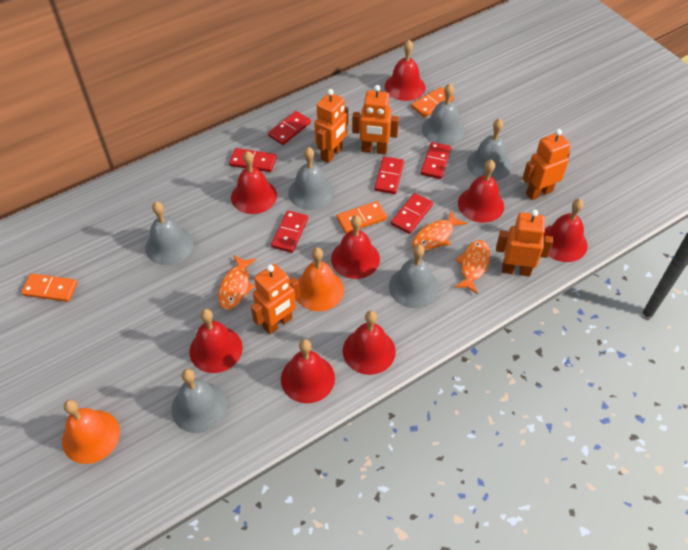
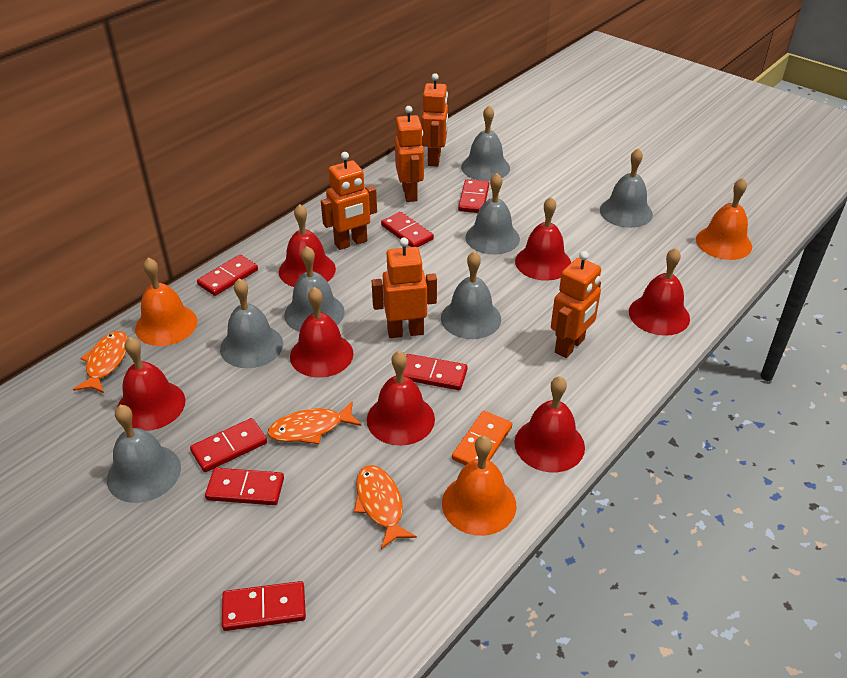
grey bell: 6 -> 7
orange bell: 2 -> 3
orange domino: 3 -> 1
red bell: 8 -> 7
red domino: 6 -> 7

